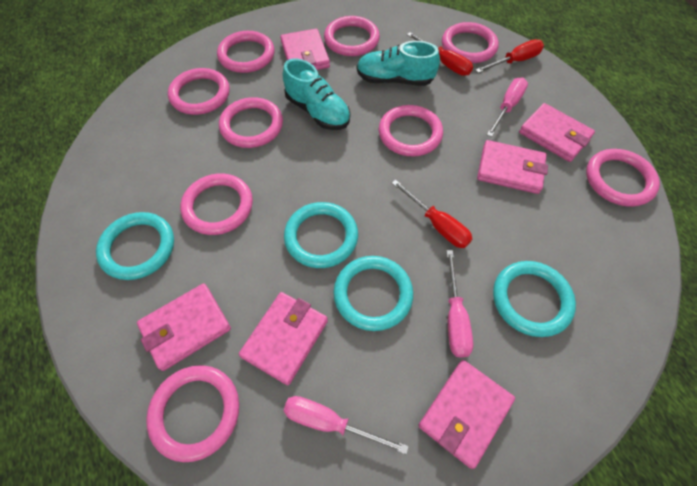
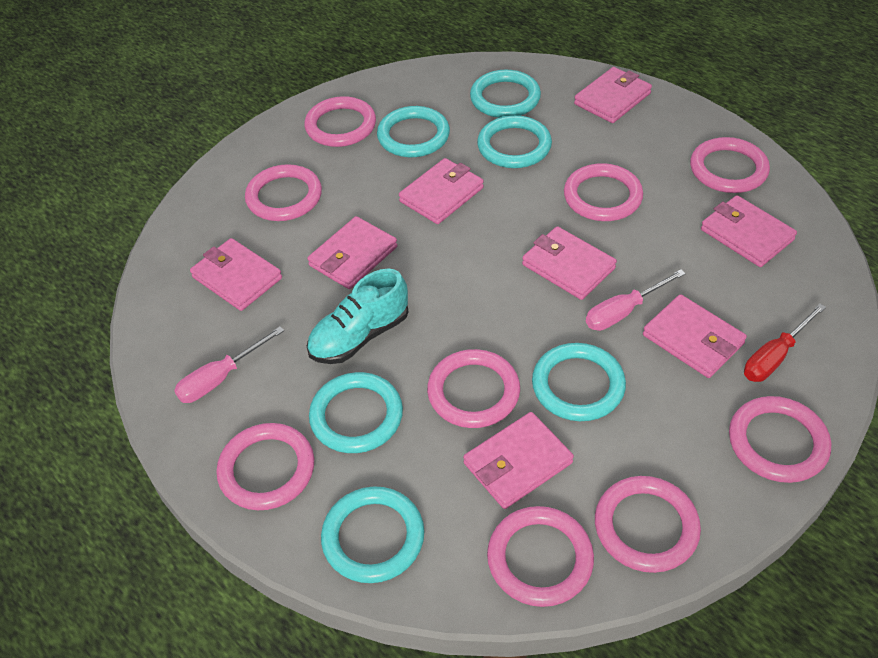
pink screwdriver: 3 -> 2
pink wallet: 6 -> 8
red screwdriver: 3 -> 1
turquoise ring: 4 -> 6
turquoise shoe: 2 -> 1

